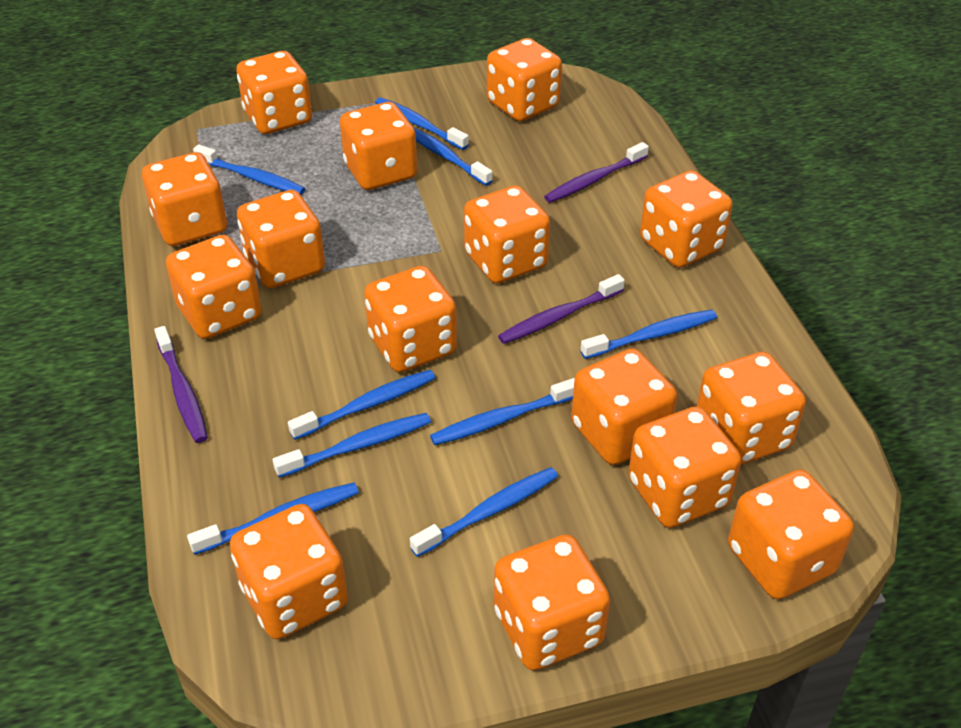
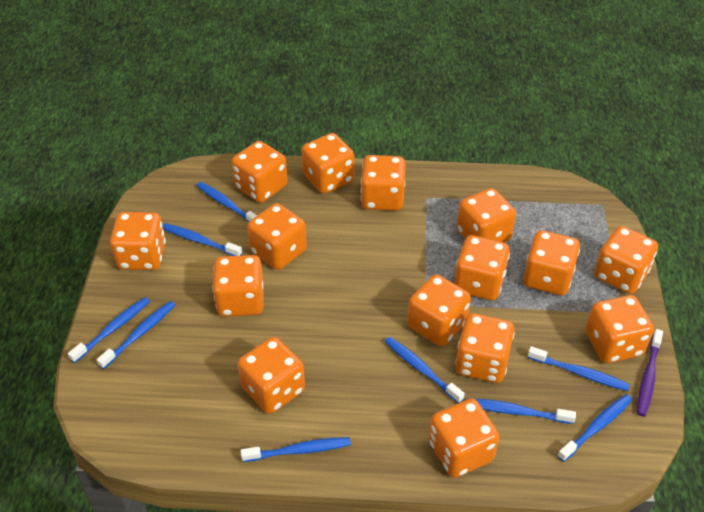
purple toothbrush: 3 -> 1

